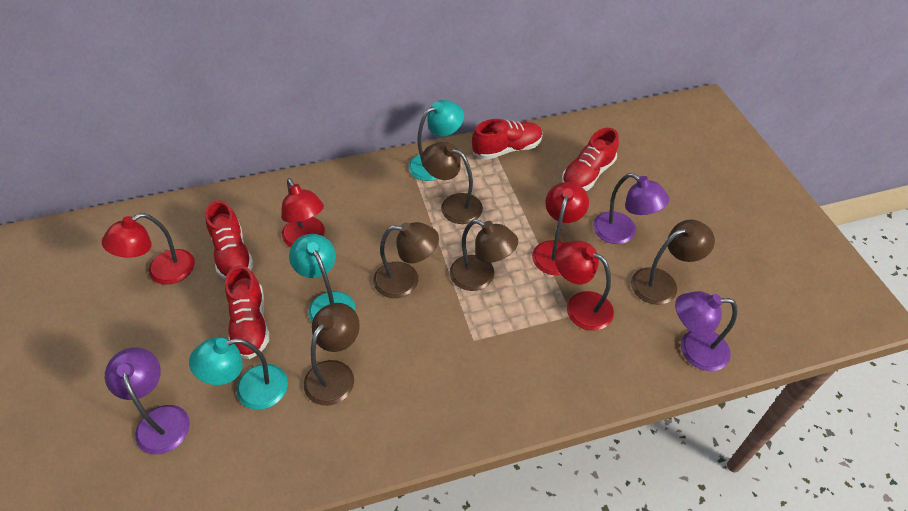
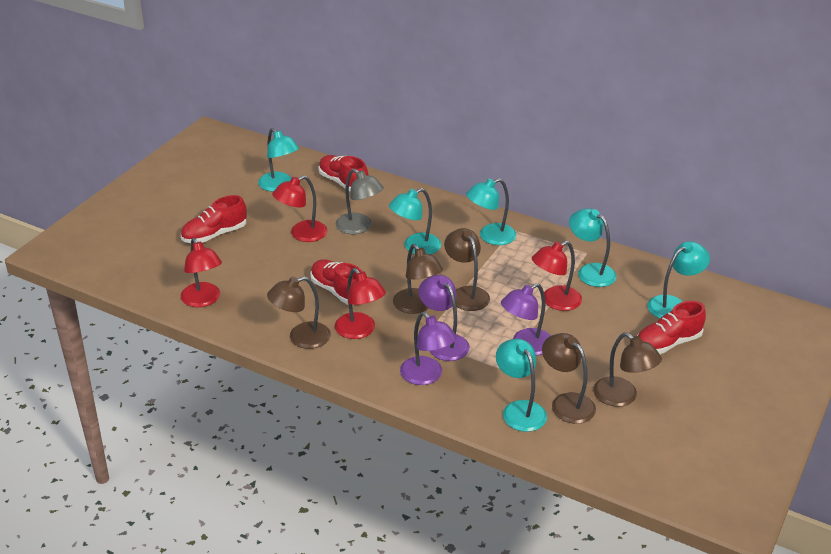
grey lamp: 0 -> 1
turquoise lamp: 3 -> 6

